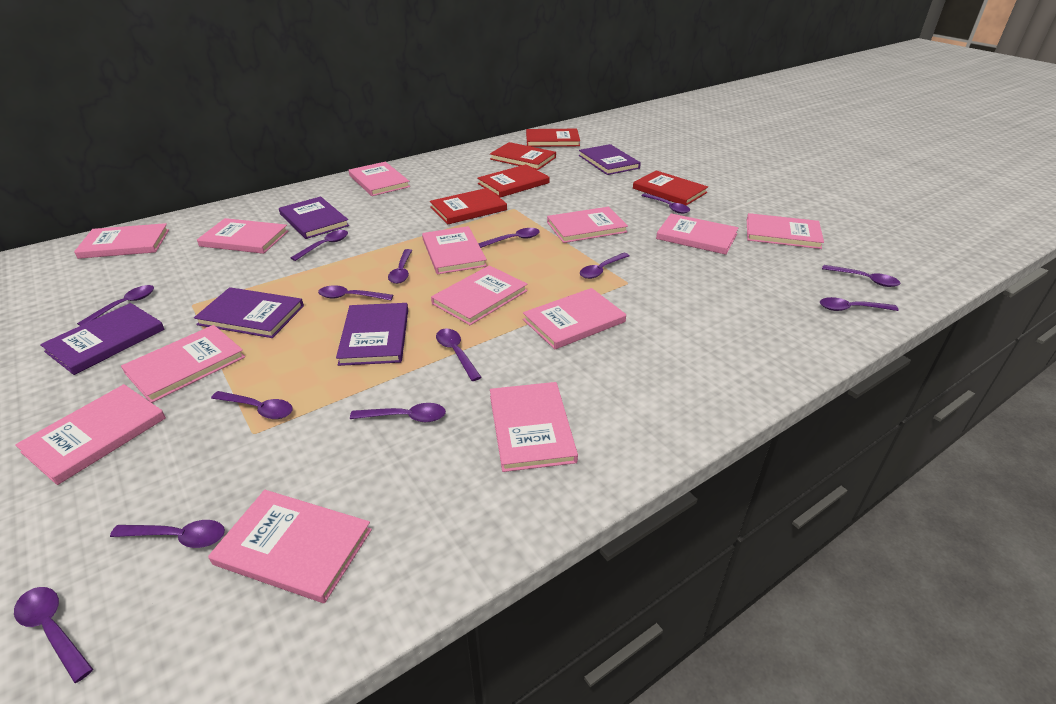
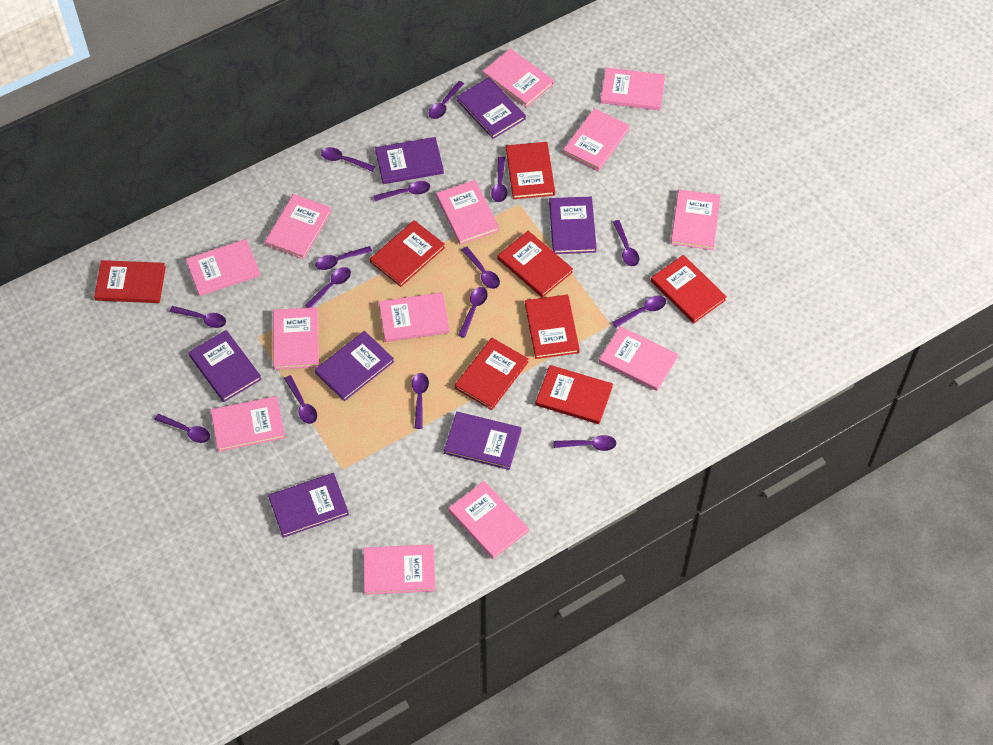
purple book: 5 -> 7
purple spoon: 14 -> 15
red book: 5 -> 8

